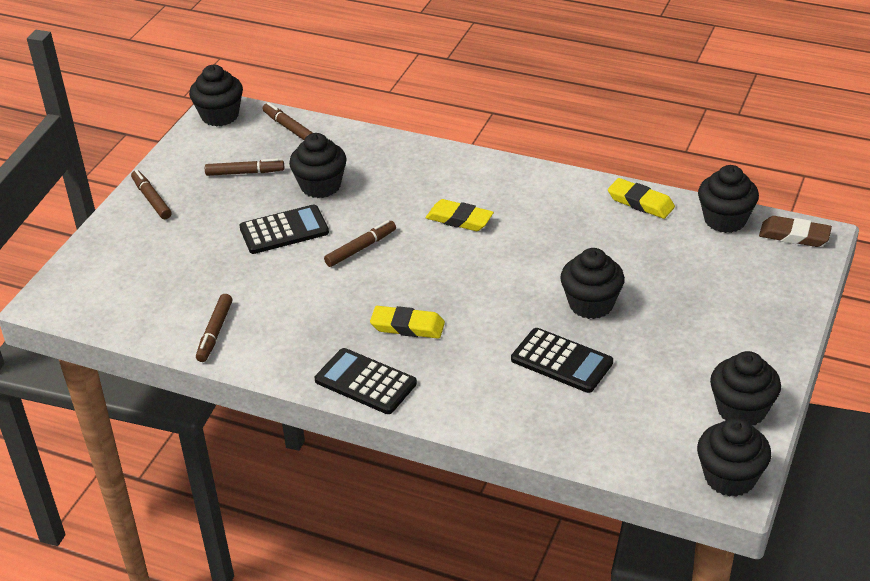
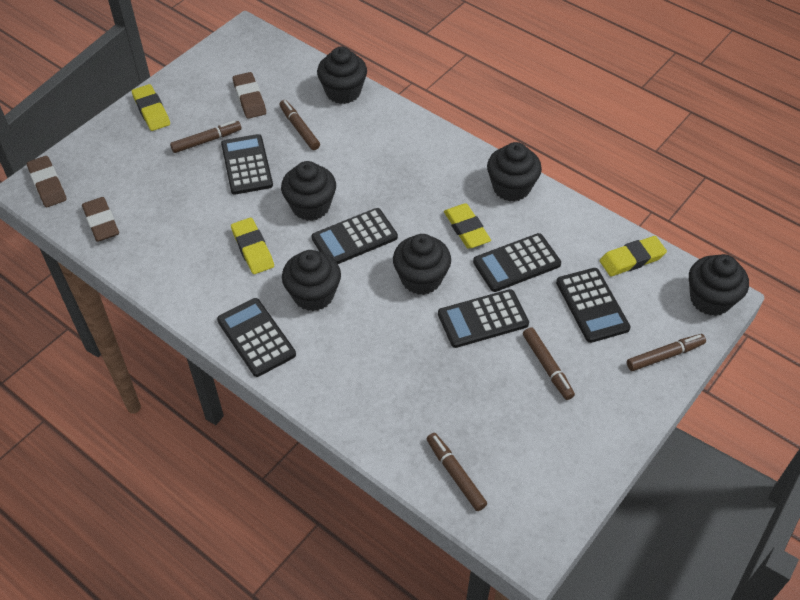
black calculator: 3 -> 6
brown eraser: 1 -> 3
yellow eraser: 3 -> 4

